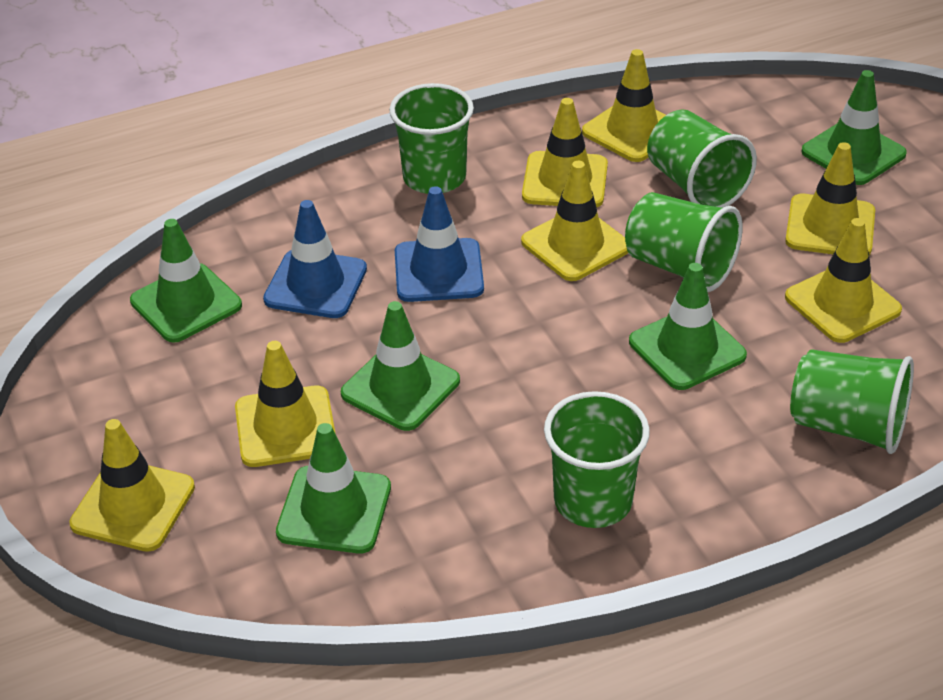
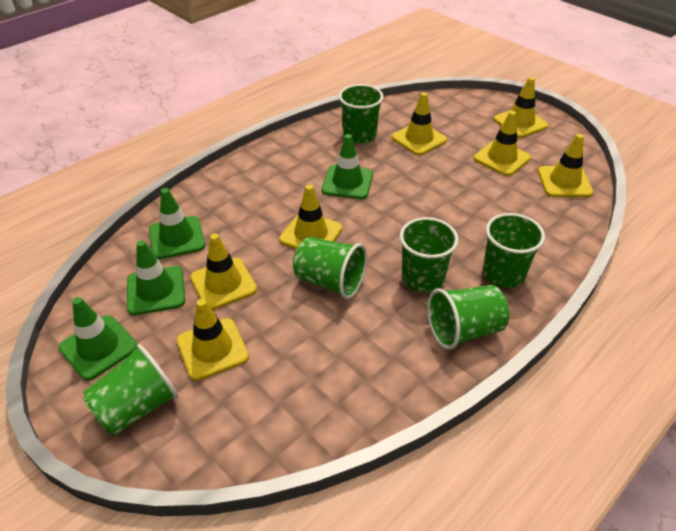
blue traffic cone: 2 -> 0
green cup: 5 -> 6
green traffic cone: 5 -> 4

